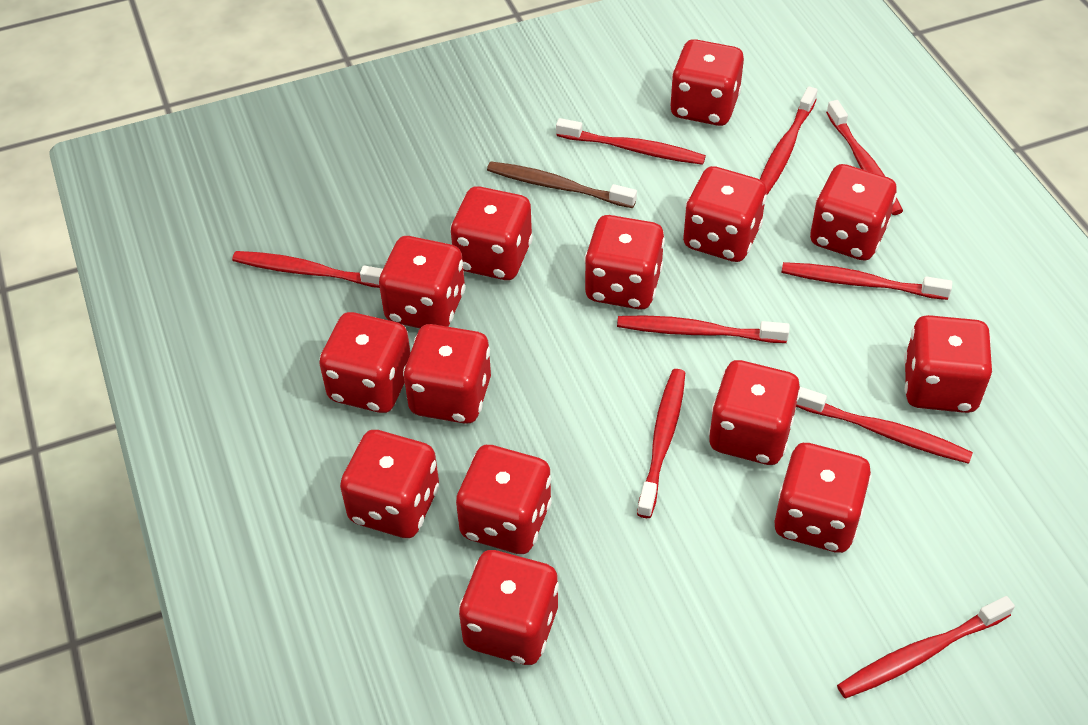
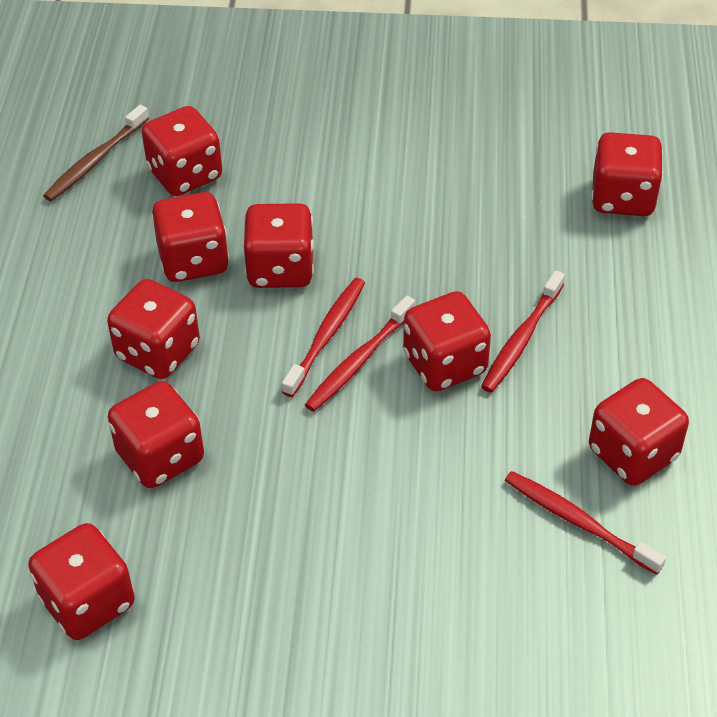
red dice: 14 -> 9
red toothbrush: 9 -> 4

